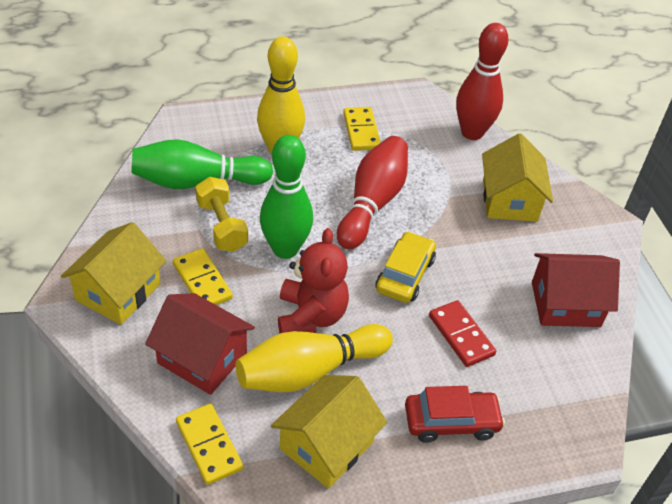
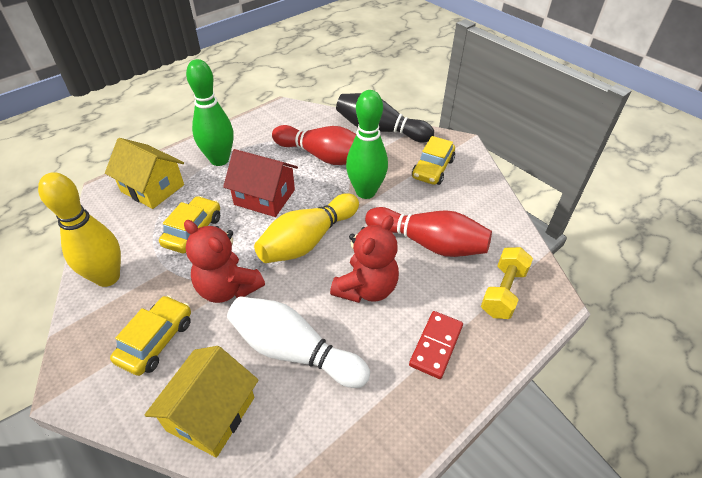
black bowling pin: 0 -> 1
red car: 1 -> 0
red house: 2 -> 1
red teddy bear: 1 -> 2
white bowling pin: 0 -> 1
yellow car: 1 -> 3
yellow domino: 3 -> 0
yellow house: 3 -> 2

